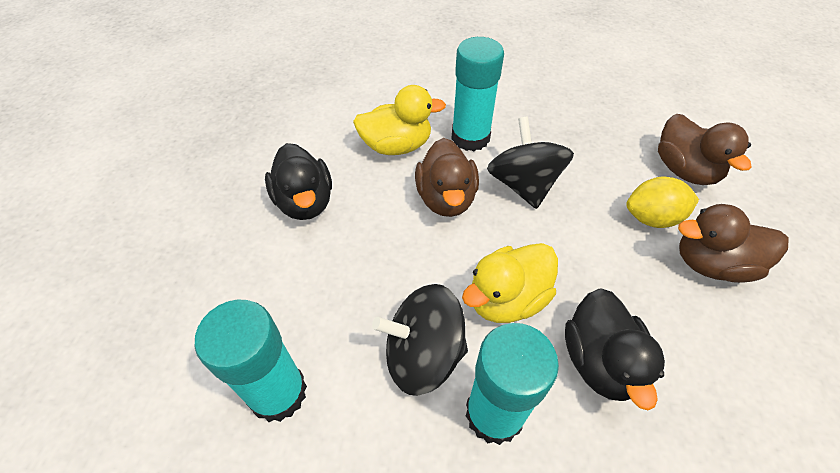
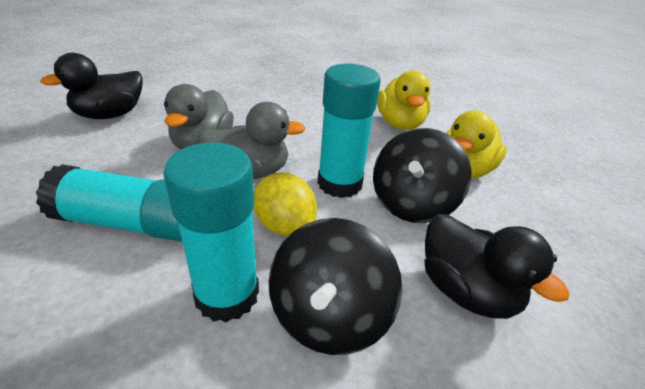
brown duck: 3 -> 0
grey duck: 0 -> 2

